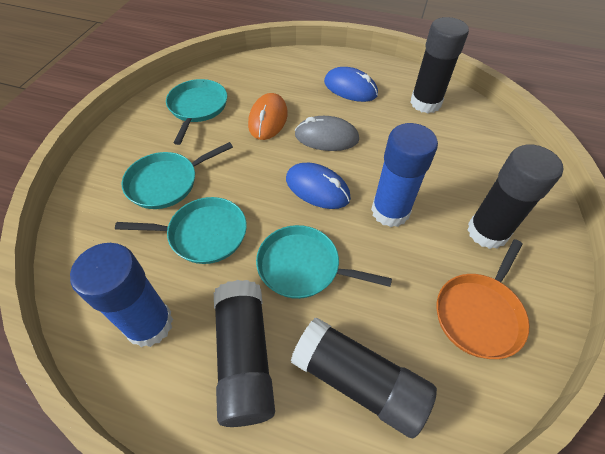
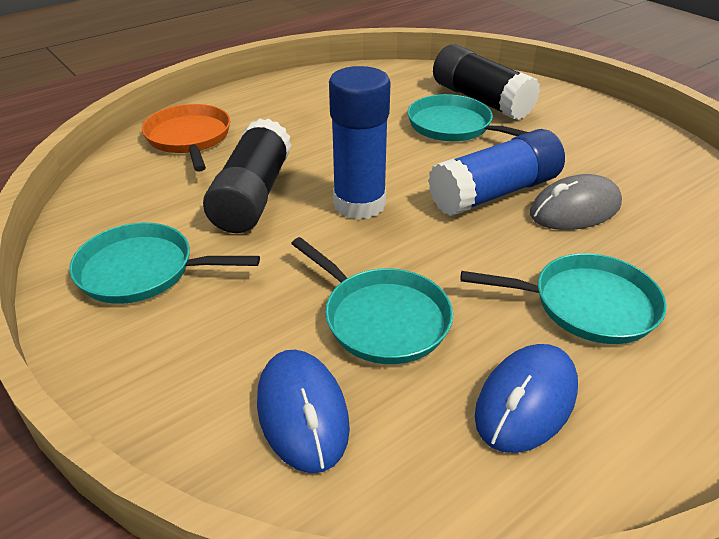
black glue stick: 4 -> 2
orange mouse: 1 -> 0

